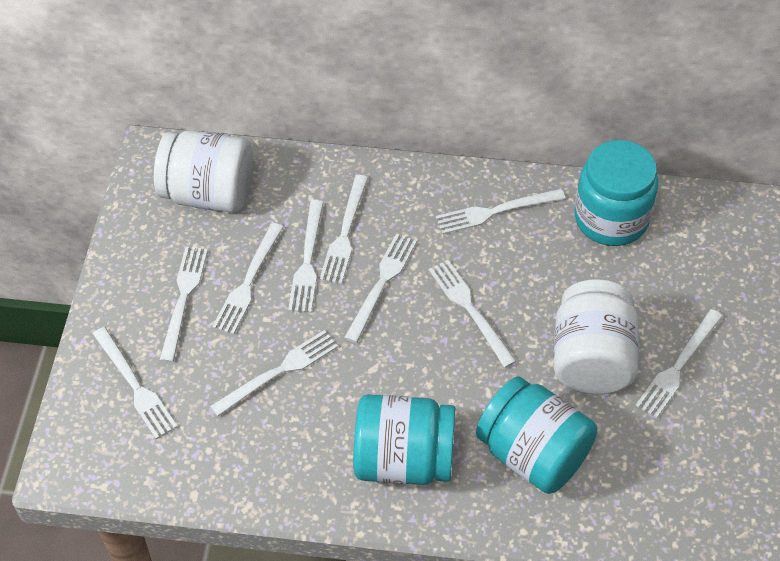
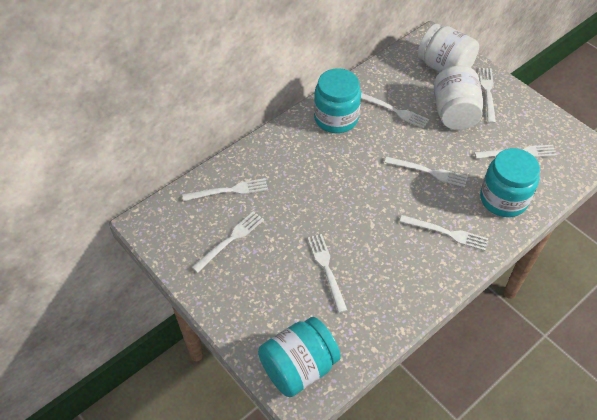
white fork: 10 -> 8

